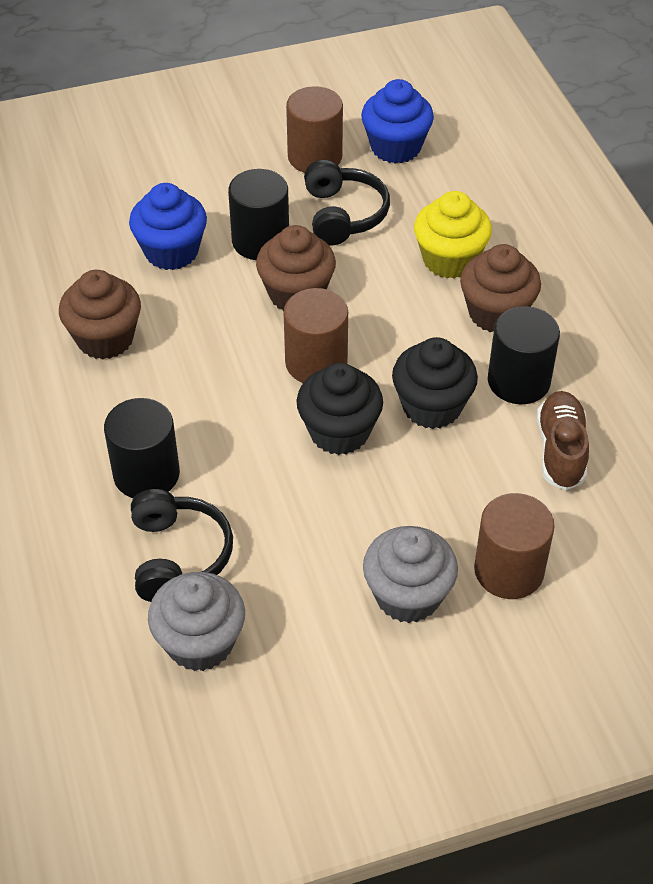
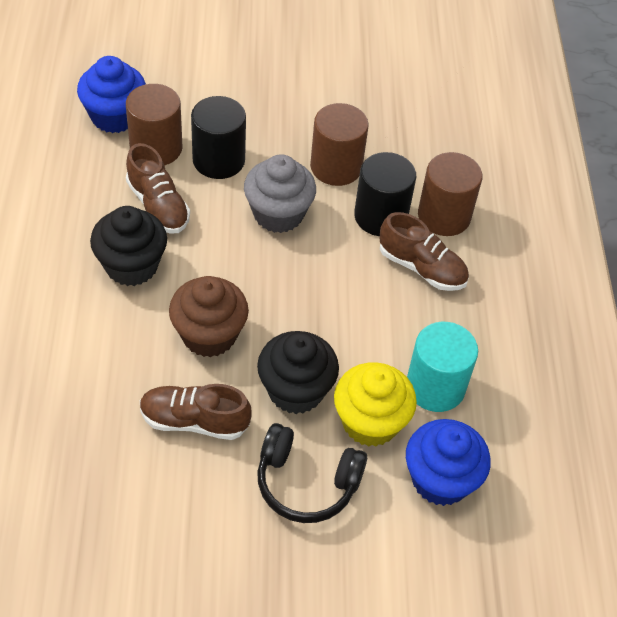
black cylinder: 3 -> 2
black headphones: 2 -> 1
brown cupcake: 3 -> 1
brown shoe: 1 -> 3
grey cupcake: 2 -> 1
turquoise cylinder: 0 -> 1

